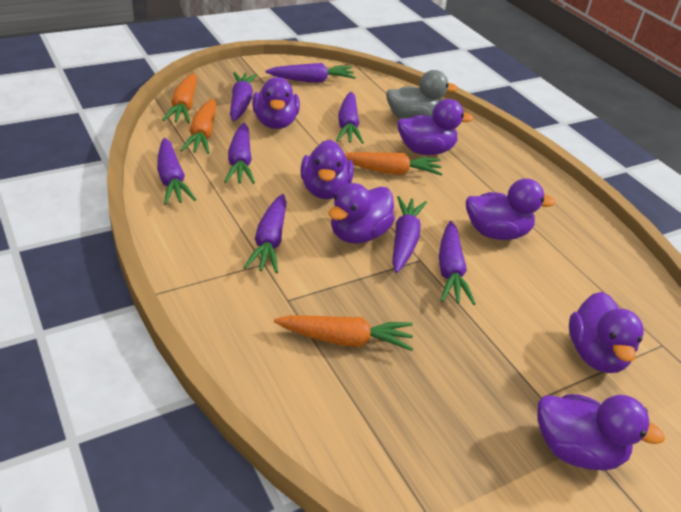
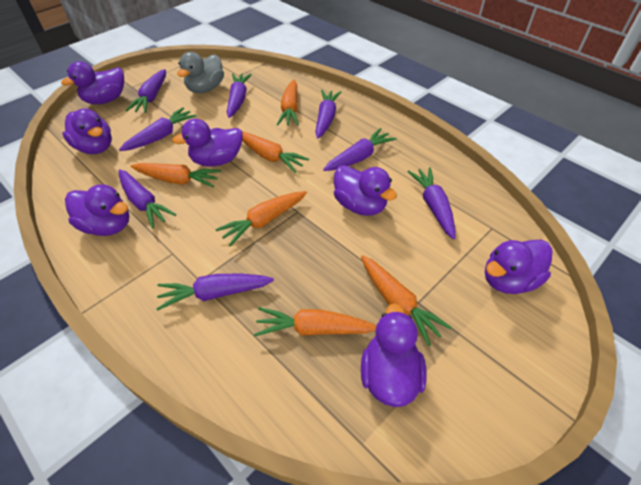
orange carrot: 4 -> 6

